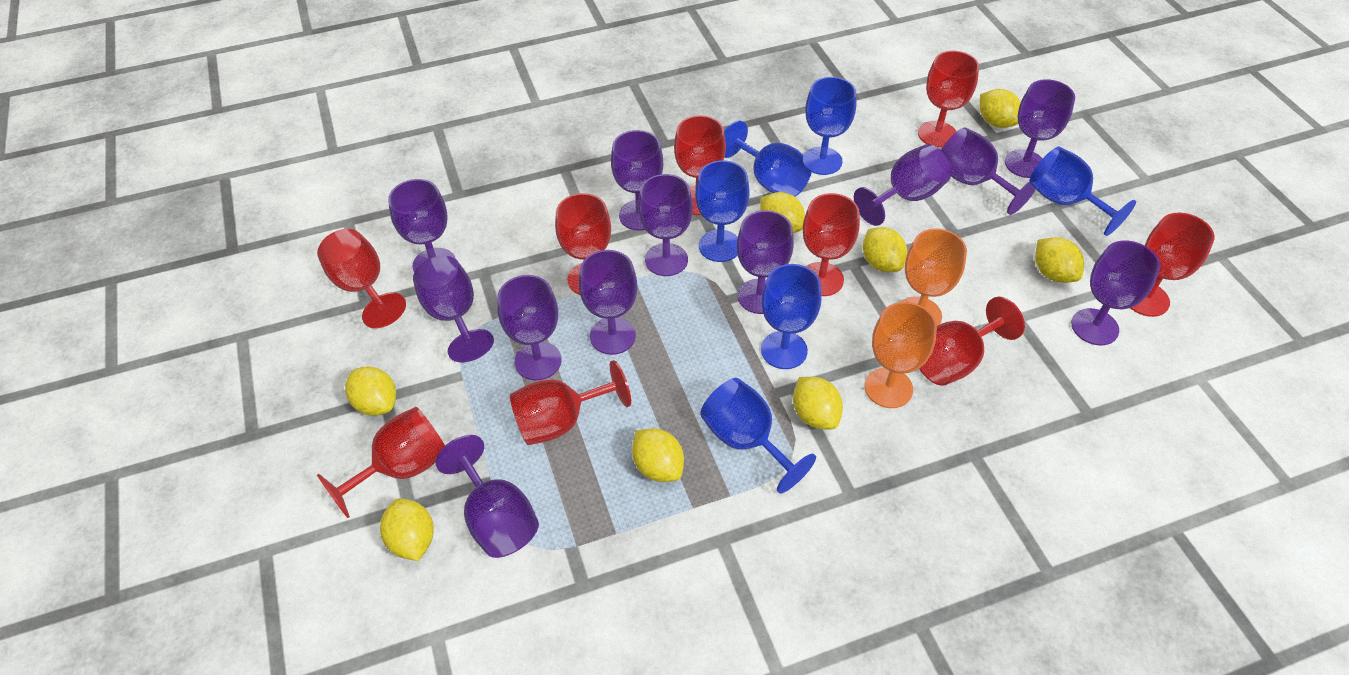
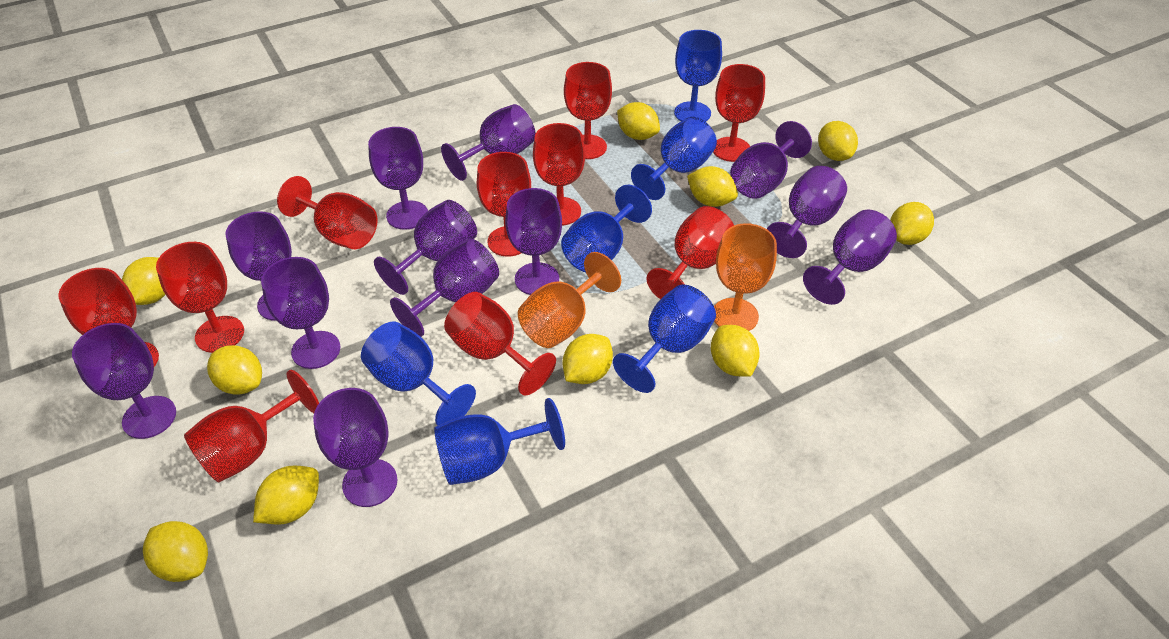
red goblet: 9 -> 10
yellow lemon: 8 -> 10

